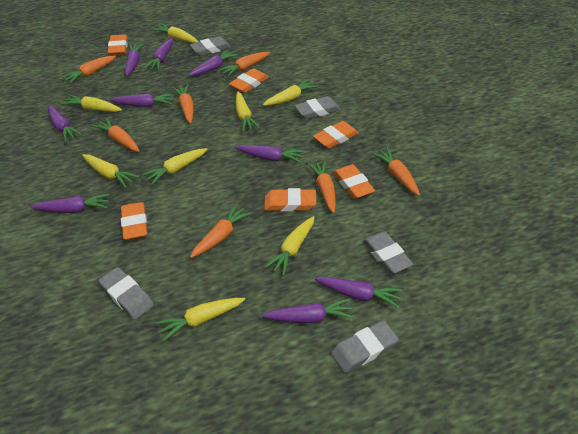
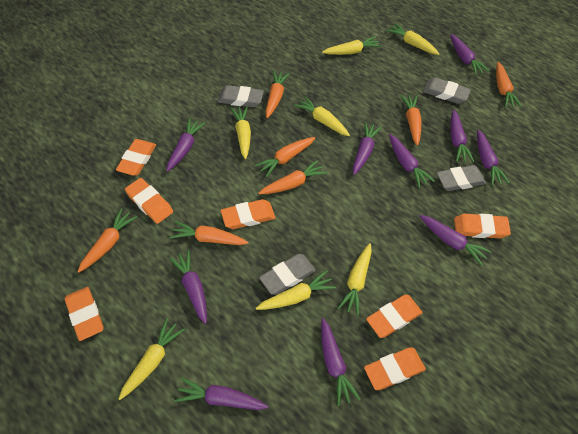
grey eraser: 5 -> 4
orange eraser: 6 -> 7
purple carrot: 9 -> 10
yellow carrot: 8 -> 7

